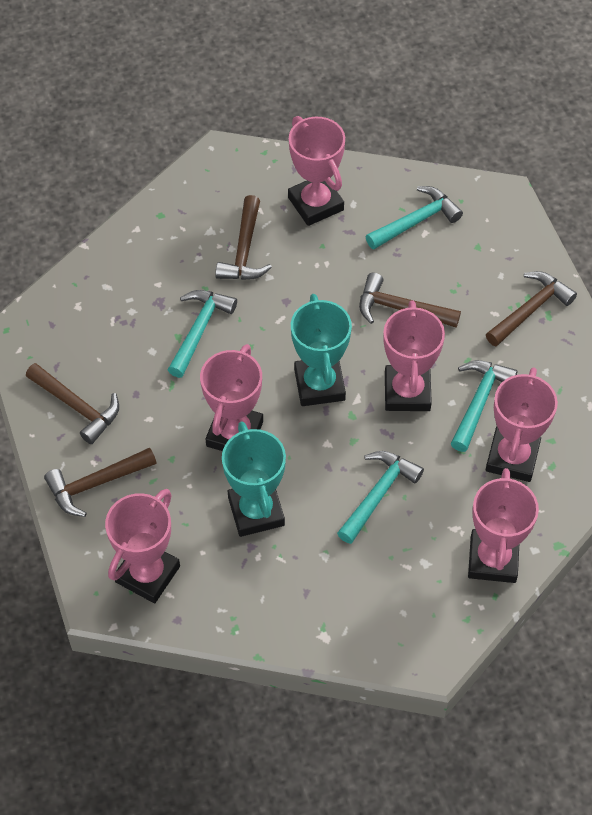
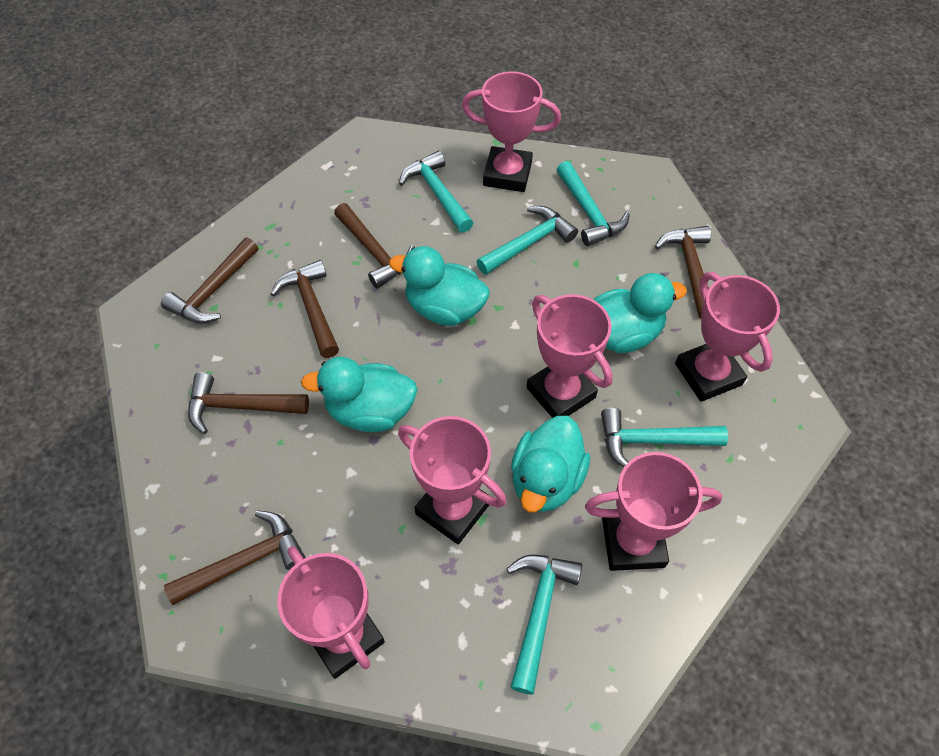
brown hammer: 5 -> 6
turquoise duck: 0 -> 4
turquoise hammer: 4 -> 5
turquoise trophy: 2 -> 0

